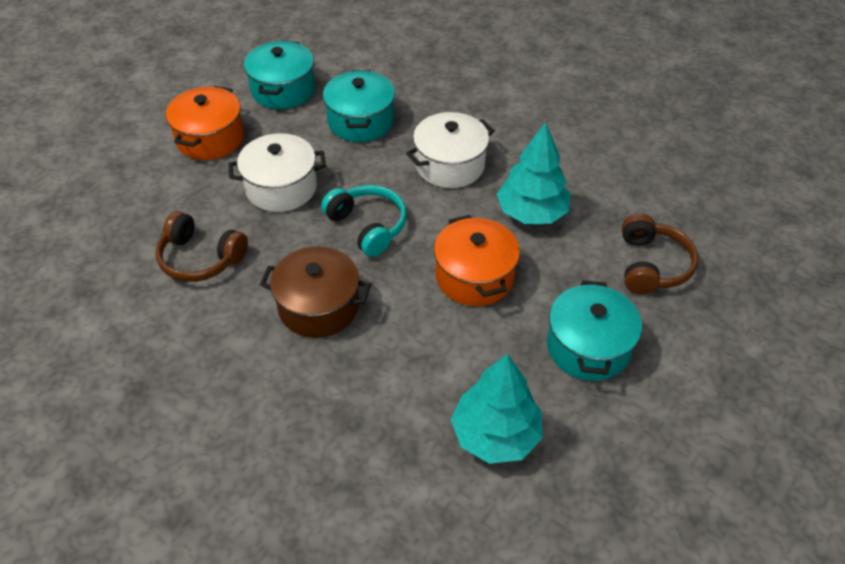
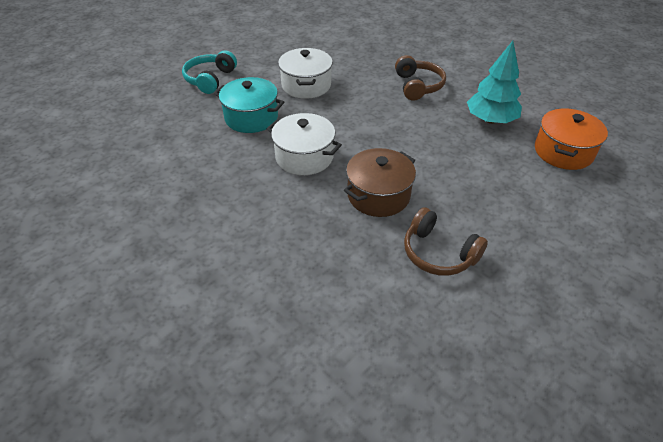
orange pot: 2 -> 1
turquoise pot: 3 -> 1
turquoise tree: 2 -> 1

